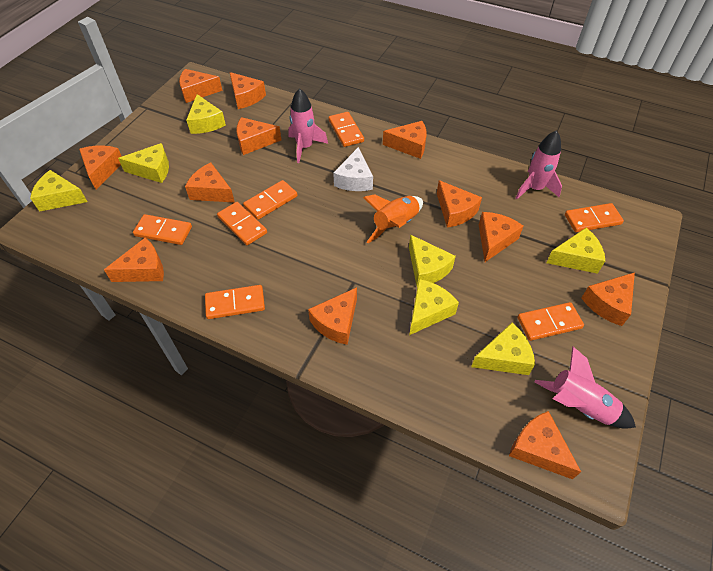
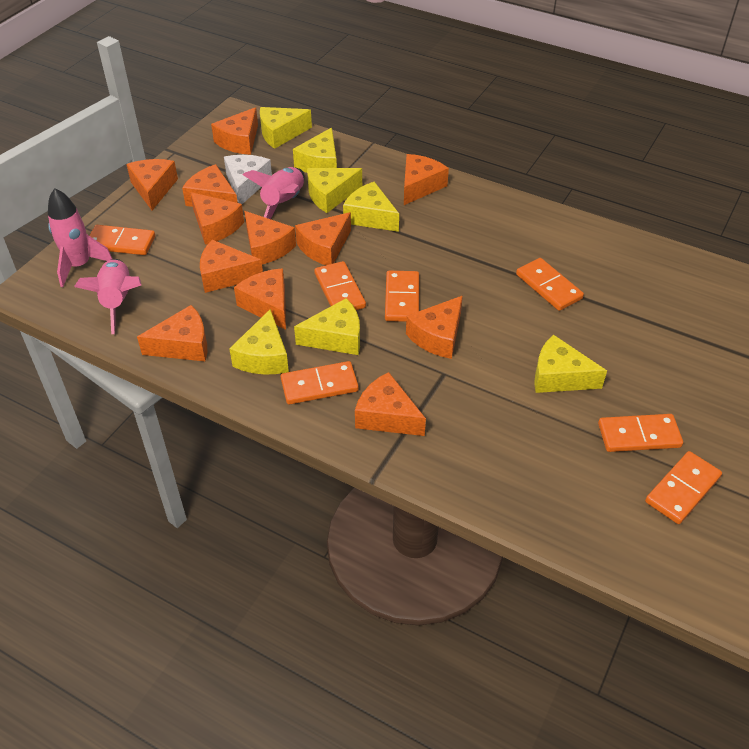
orange rocket: 1 -> 0

